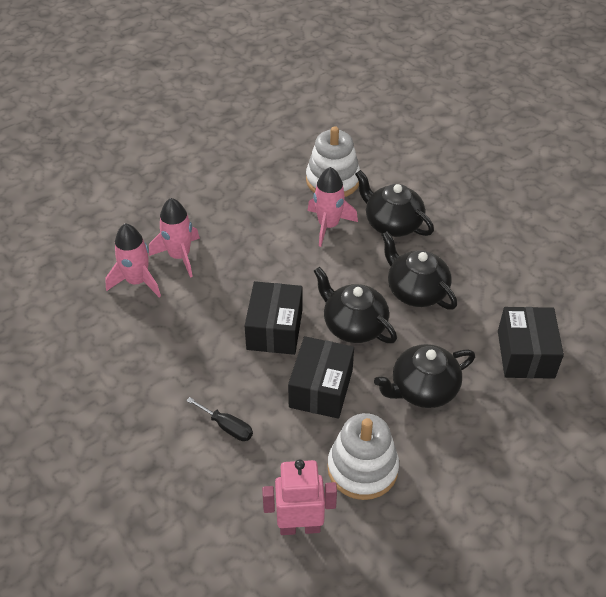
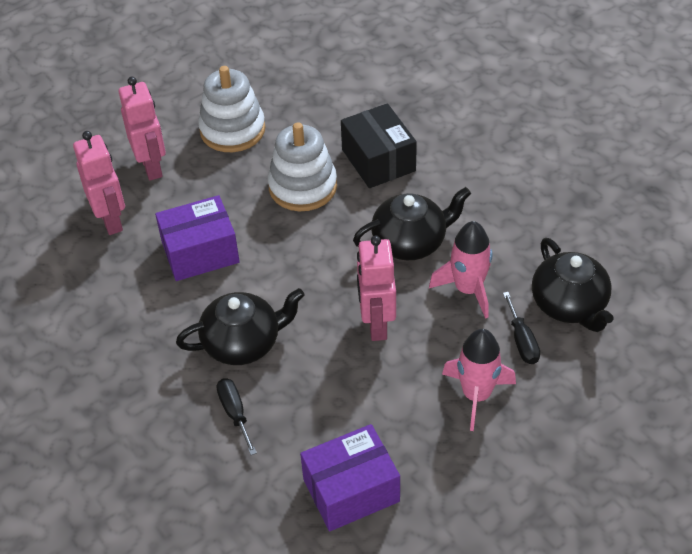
black box: 3 -> 1
black screwdriver: 1 -> 2
black teapot: 4 -> 3
pink robot: 1 -> 3
pink rocket: 3 -> 2
purple box: 0 -> 2

